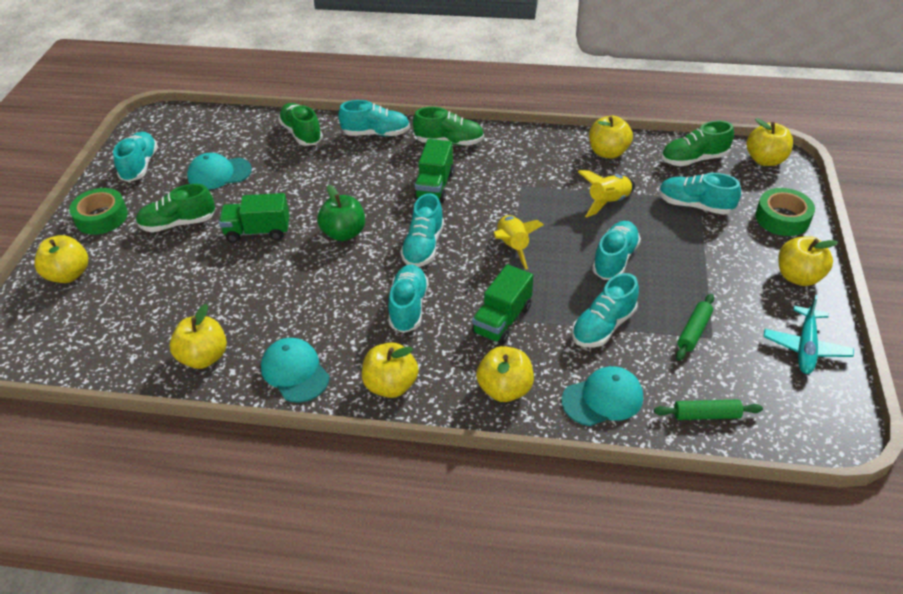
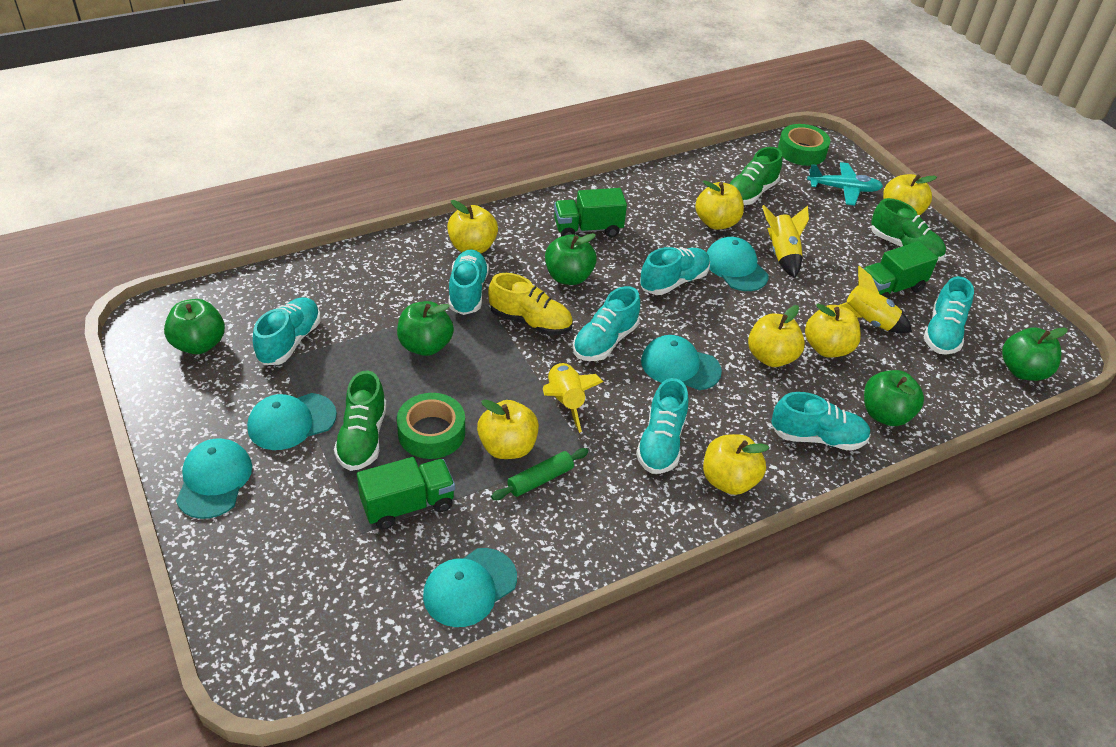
green apple: 1 -> 5
green rolling pin: 2 -> 1
green shoe: 4 -> 3
turquoise cap: 3 -> 5
yellow rocket: 2 -> 3
yellow shoe: 0 -> 1

